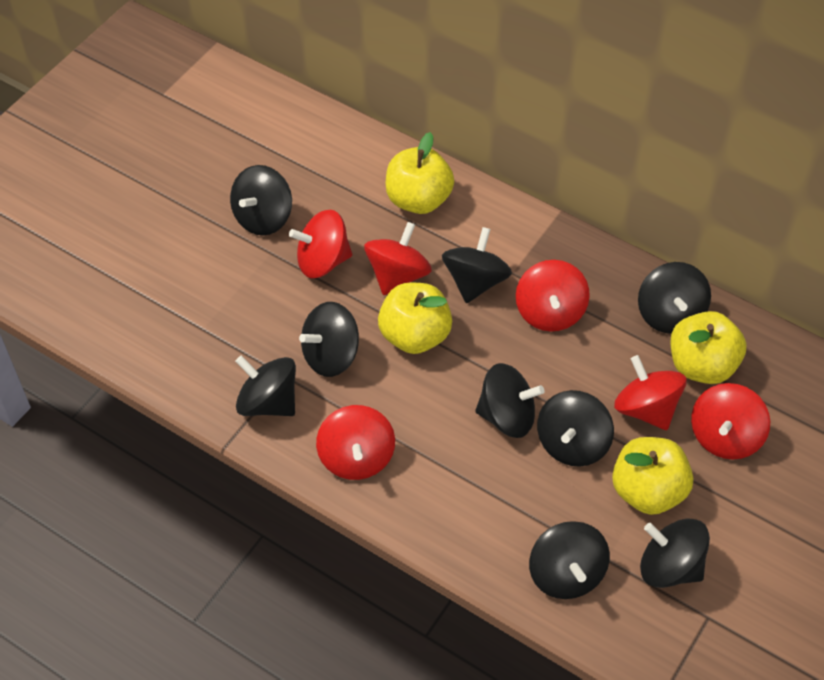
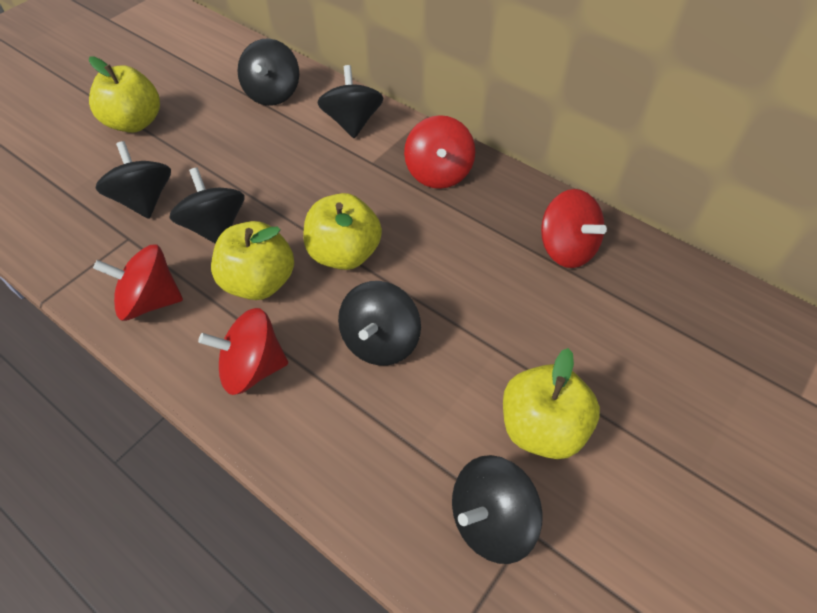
black spinning top: 9 -> 6
red spinning top: 6 -> 4

